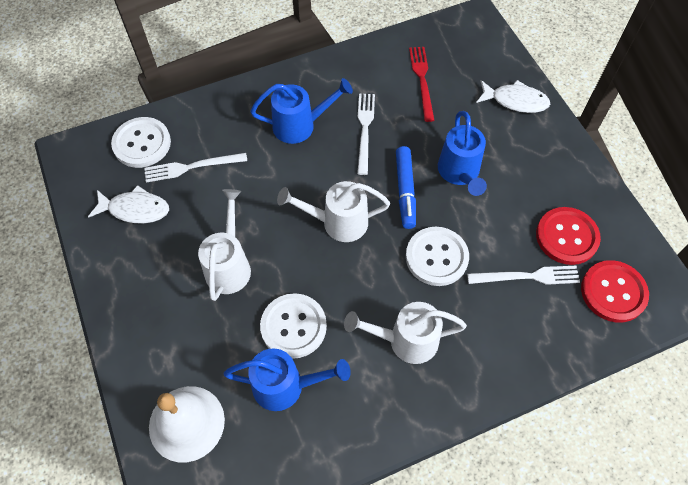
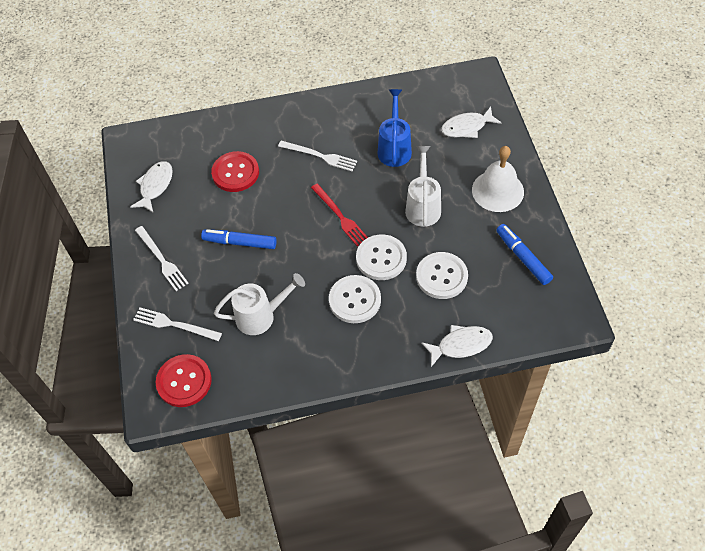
blue marker: 1 -> 2
blue watering can: 3 -> 1
white fish: 2 -> 3
white watering can: 3 -> 2

